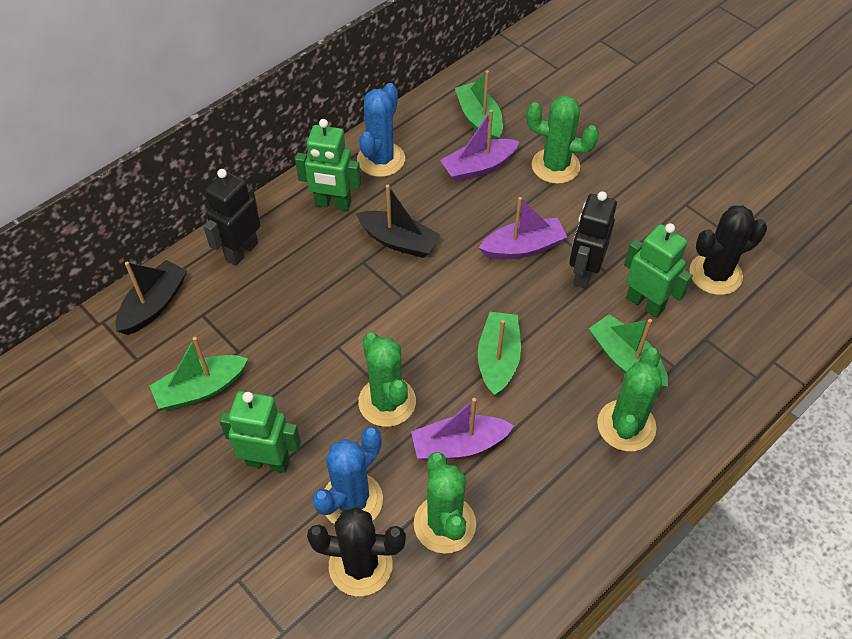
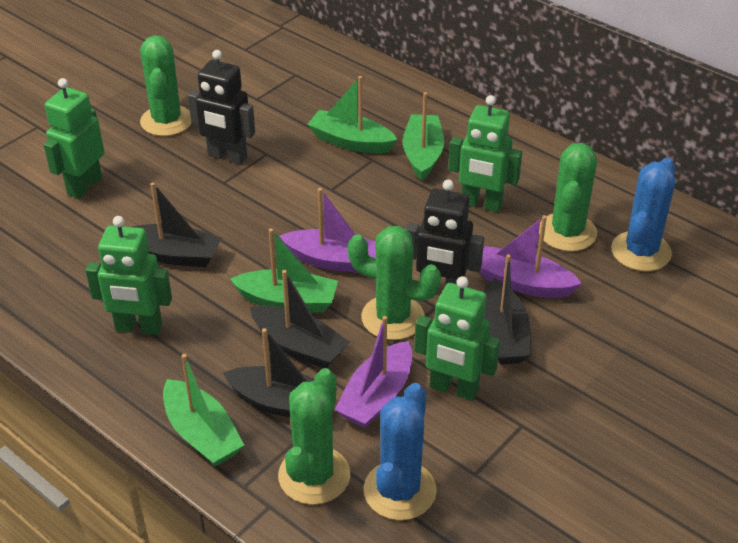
black boat: 2 -> 4
black cactus: 2 -> 0
green robot: 3 -> 4

